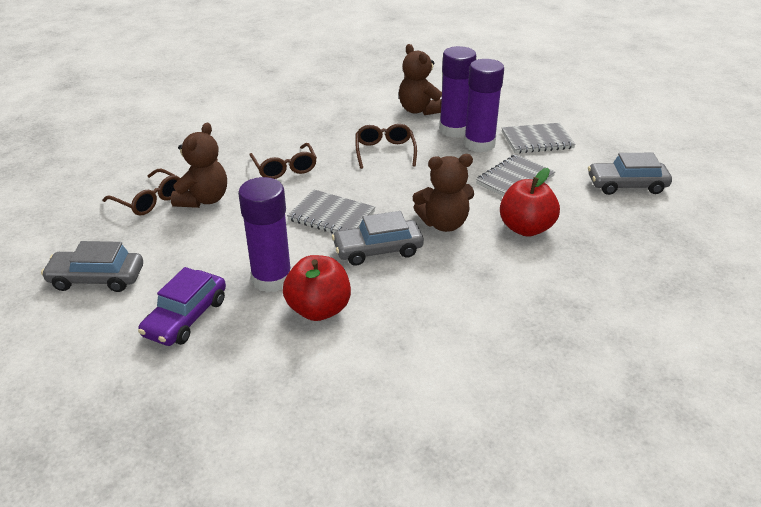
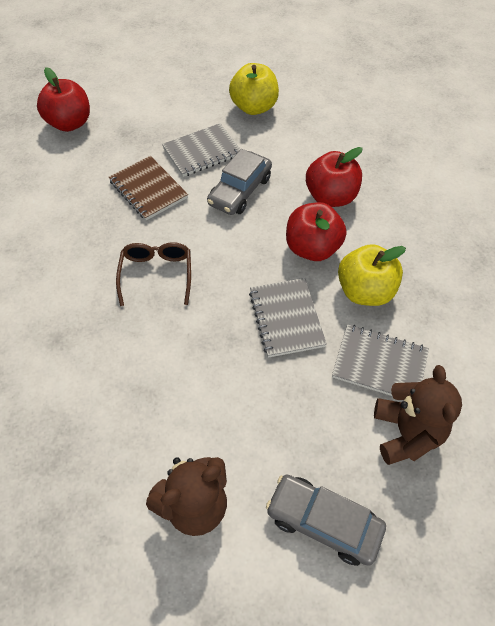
brown glasses: 3 -> 1
brown notebook: 0 -> 1
brown teddy bear: 3 -> 2
grey car: 3 -> 2
purple car: 1 -> 0
purple glue stick: 3 -> 0
red apple: 2 -> 3
yellow apple: 0 -> 2

